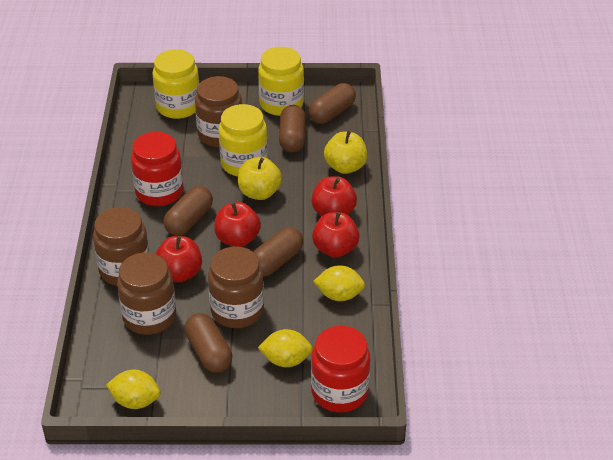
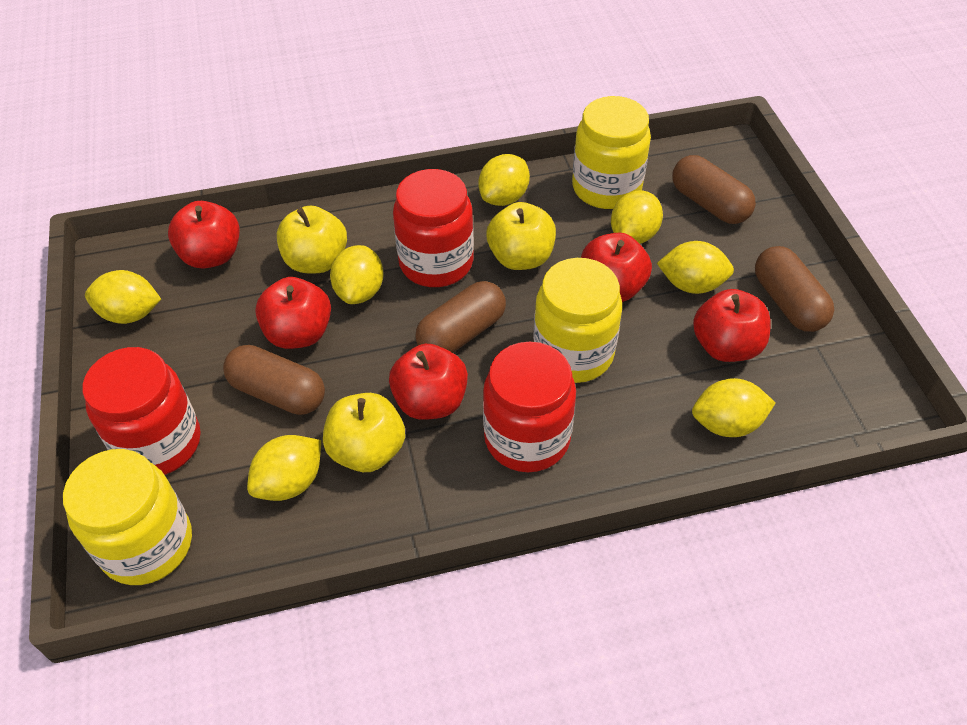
brown capsule: 5 -> 4
brown jar: 4 -> 0
red apple: 4 -> 5
red jar: 2 -> 3
yellow apple: 2 -> 3
yellow lemon: 3 -> 7

